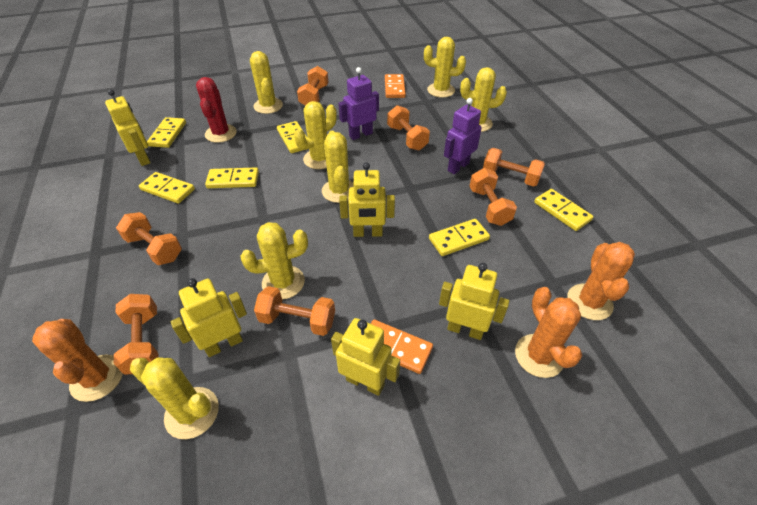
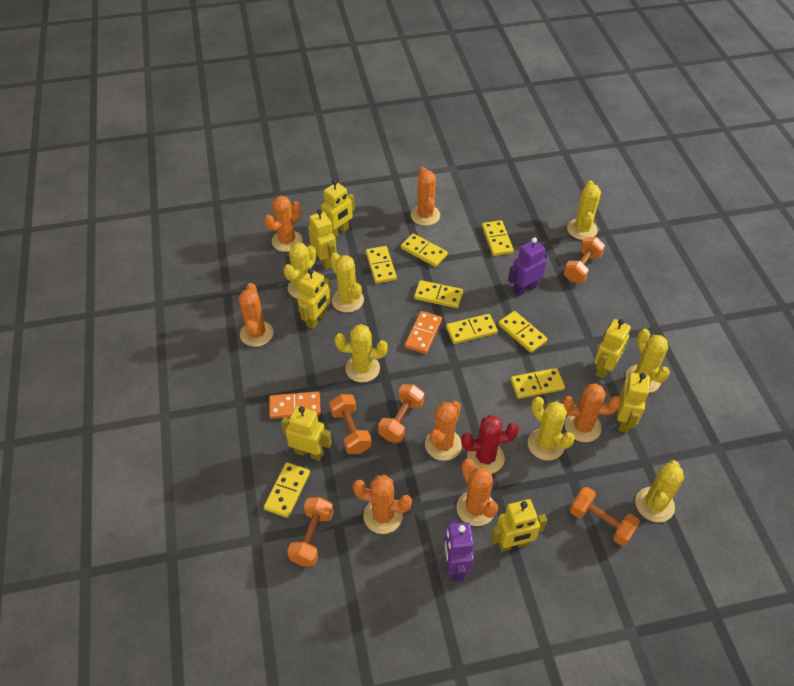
orange cactus: 3 -> 7
orange dumbbell: 7 -> 5
yellow domino: 6 -> 8
yellow robot: 5 -> 7

